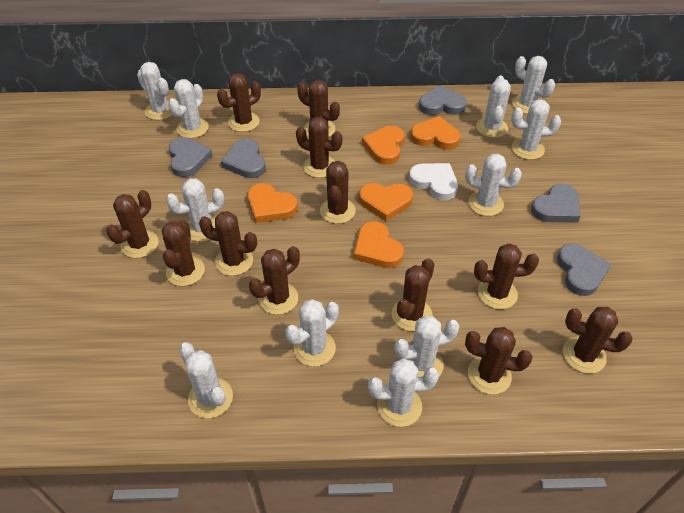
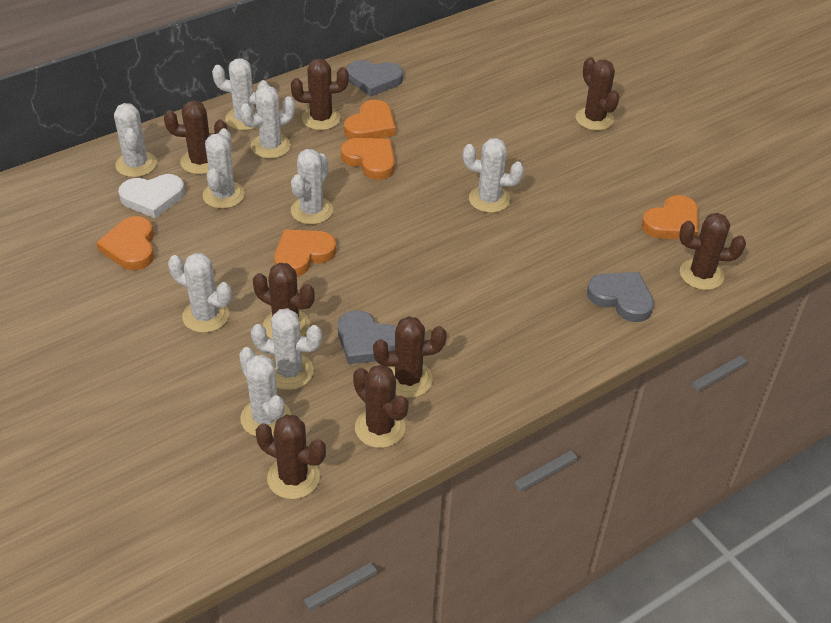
brown cactus: 12 -> 8
grey heart: 5 -> 3
white cactus: 11 -> 9

